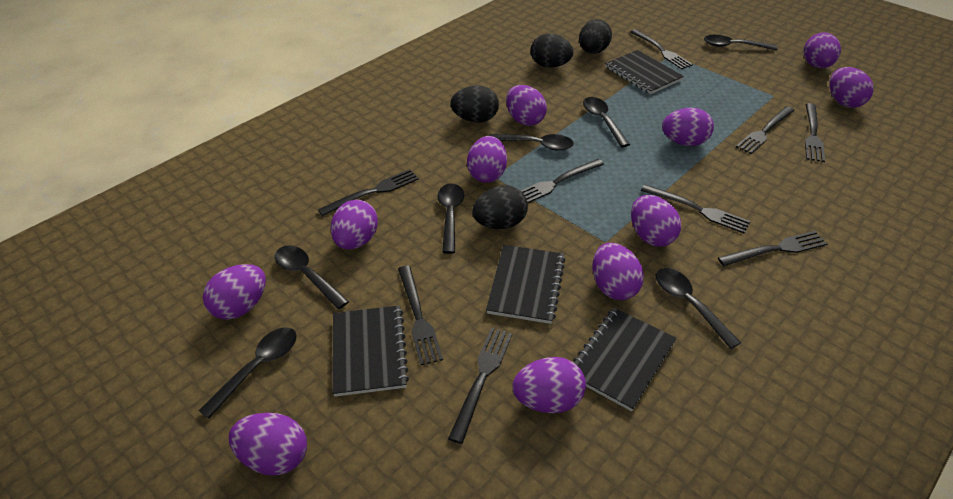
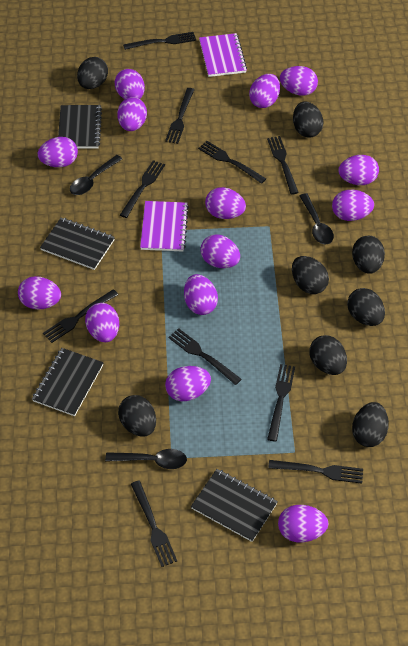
black egg: 4 -> 8
black fork: 9 -> 10
black spoon: 7 -> 3
purple egg: 11 -> 14
purple notebook: 0 -> 2

